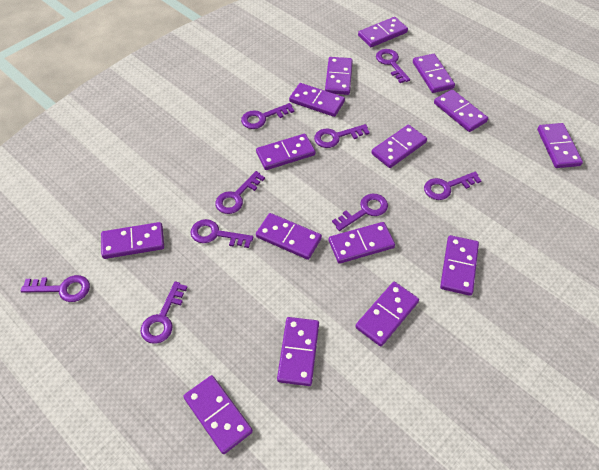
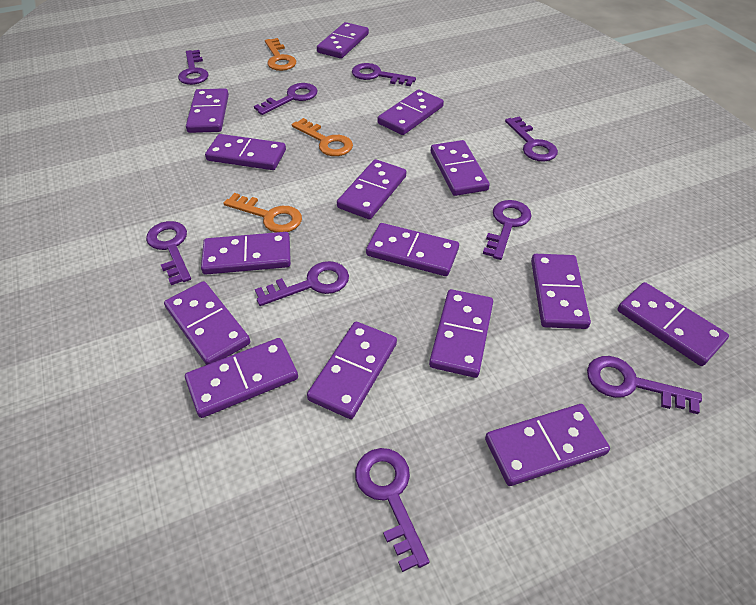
orange key: 0 -> 3

